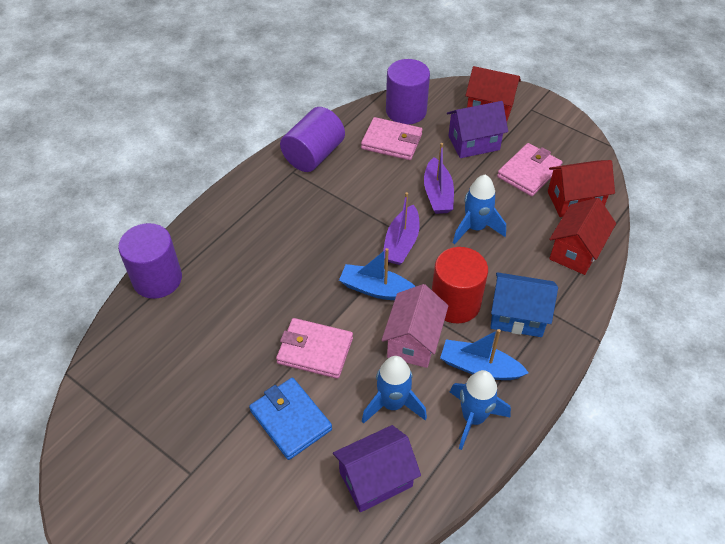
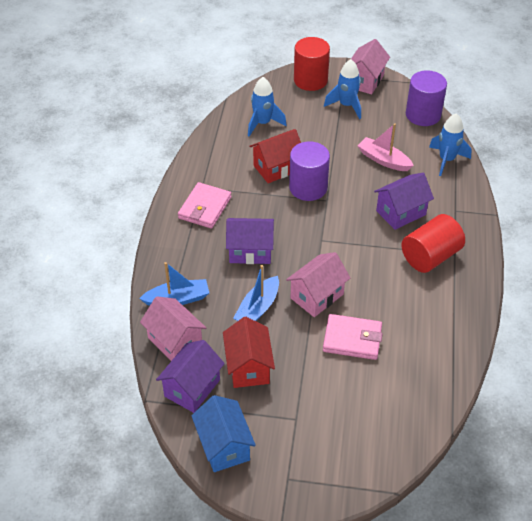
blue wallet: 1 -> 0
pink boat: 0 -> 1
pink house: 1 -> 3
pink wallet: 3 -> 2
purple boat: 2 -> 0
purple cylinder: 3 -> 2
purple house: 2 -> 3
red cylinder: 1 -> 2
red house: 3 -> 2

